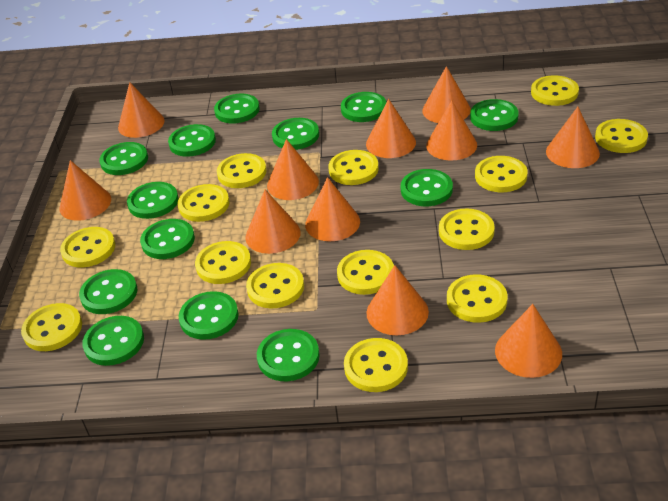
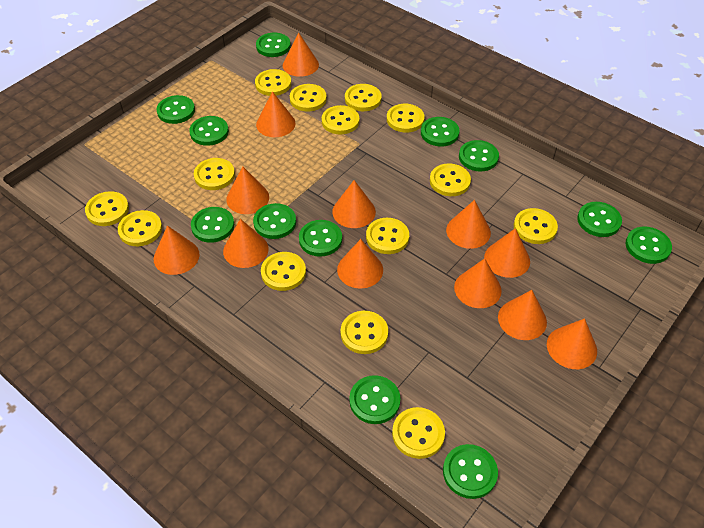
green button: 13 -> 12
orange cone: 11 -> 12

